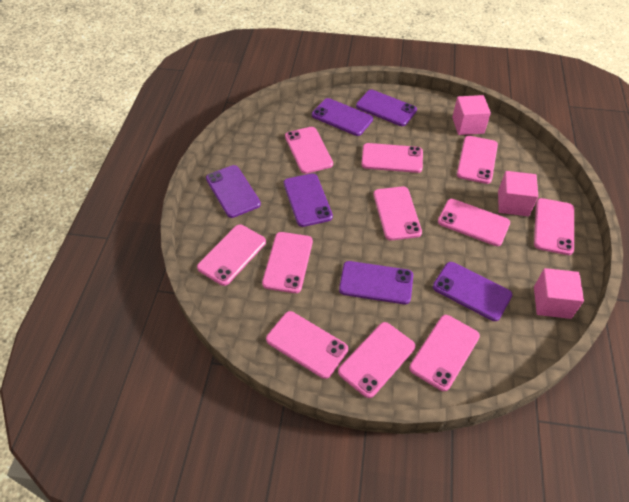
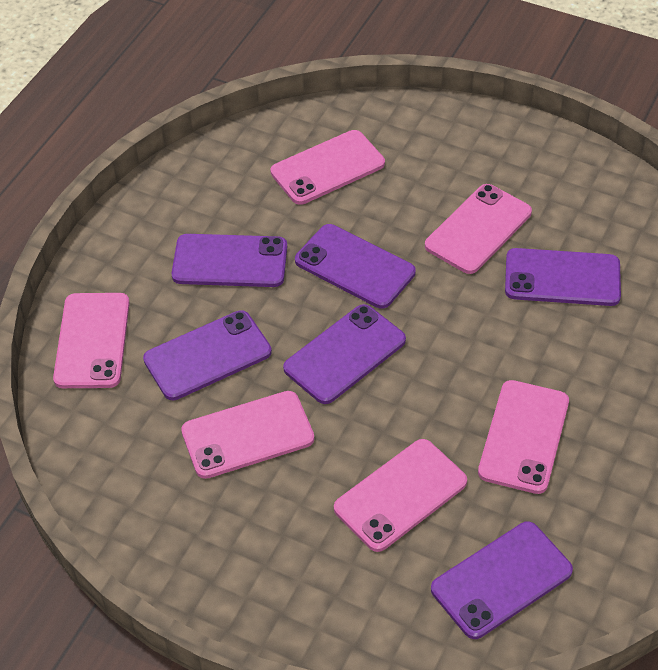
pink cube: 3 -> 0
pink phone: 11 -> 6

